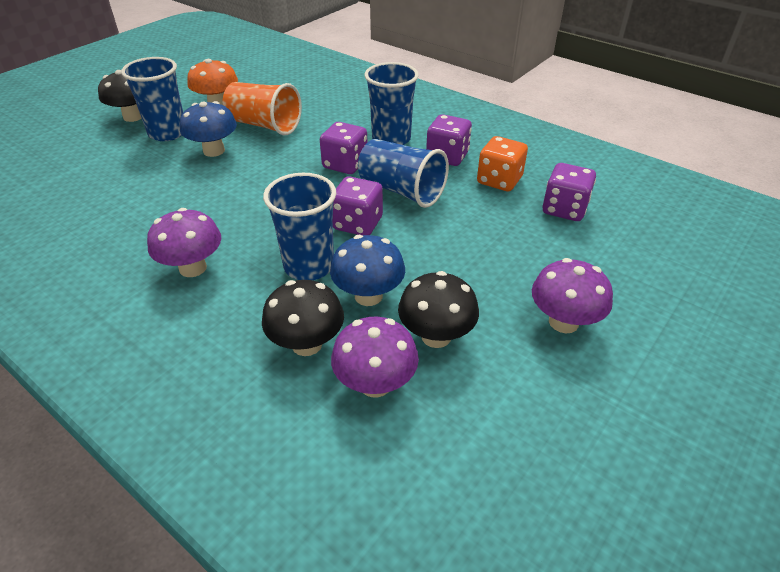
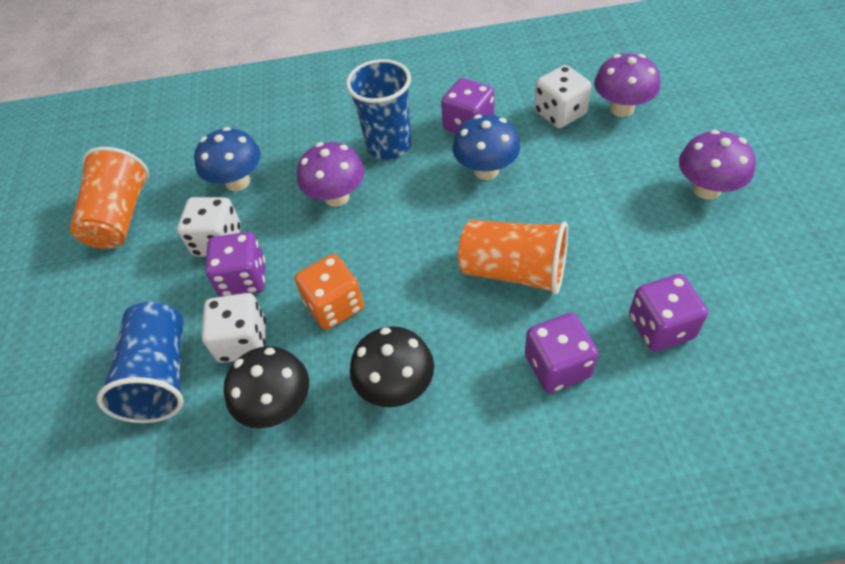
black mushroom: 3 -> 2
blue cup: 4 -> 2
orange cup: 1 -> 2
orange mushroom: 1 -> 0
white dice: 0 -> 3

